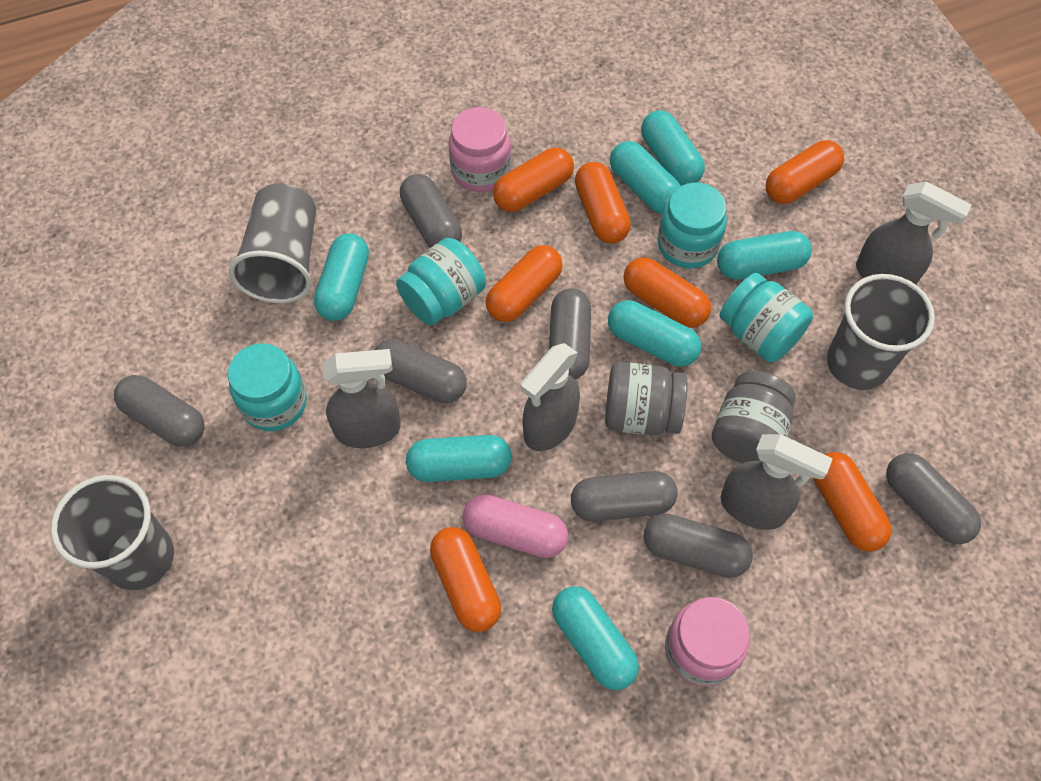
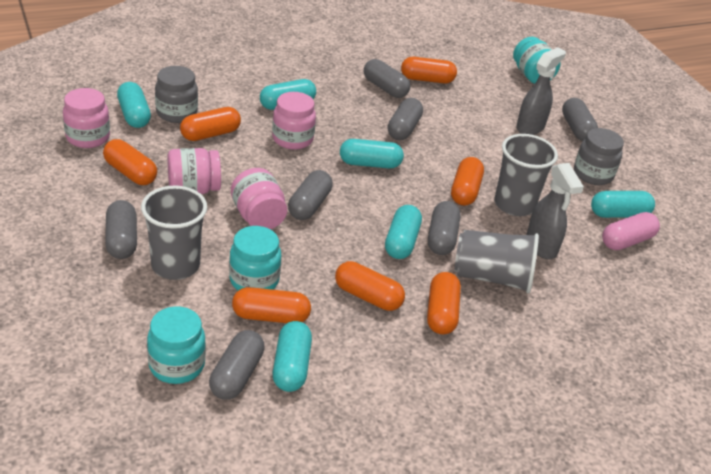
grey spray bottle: 4 -> 2
pink jar: 2 -> 4
turquoise capsule: 7 -> 6
turquoise jar: 4 -> 3

